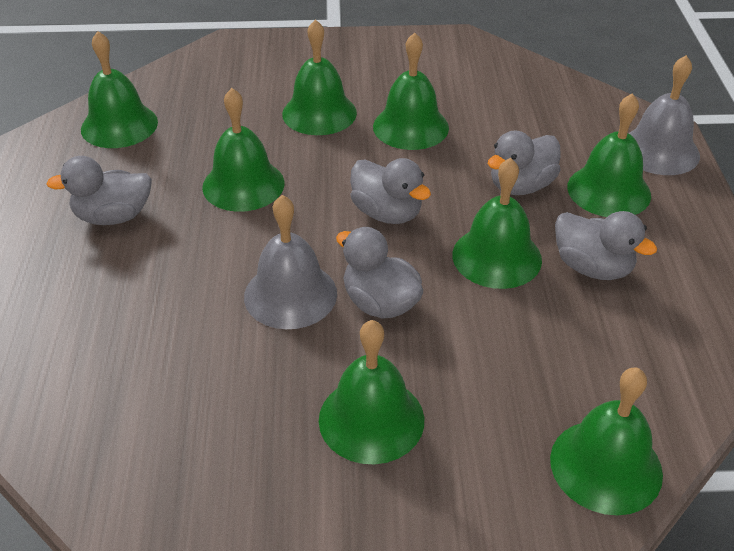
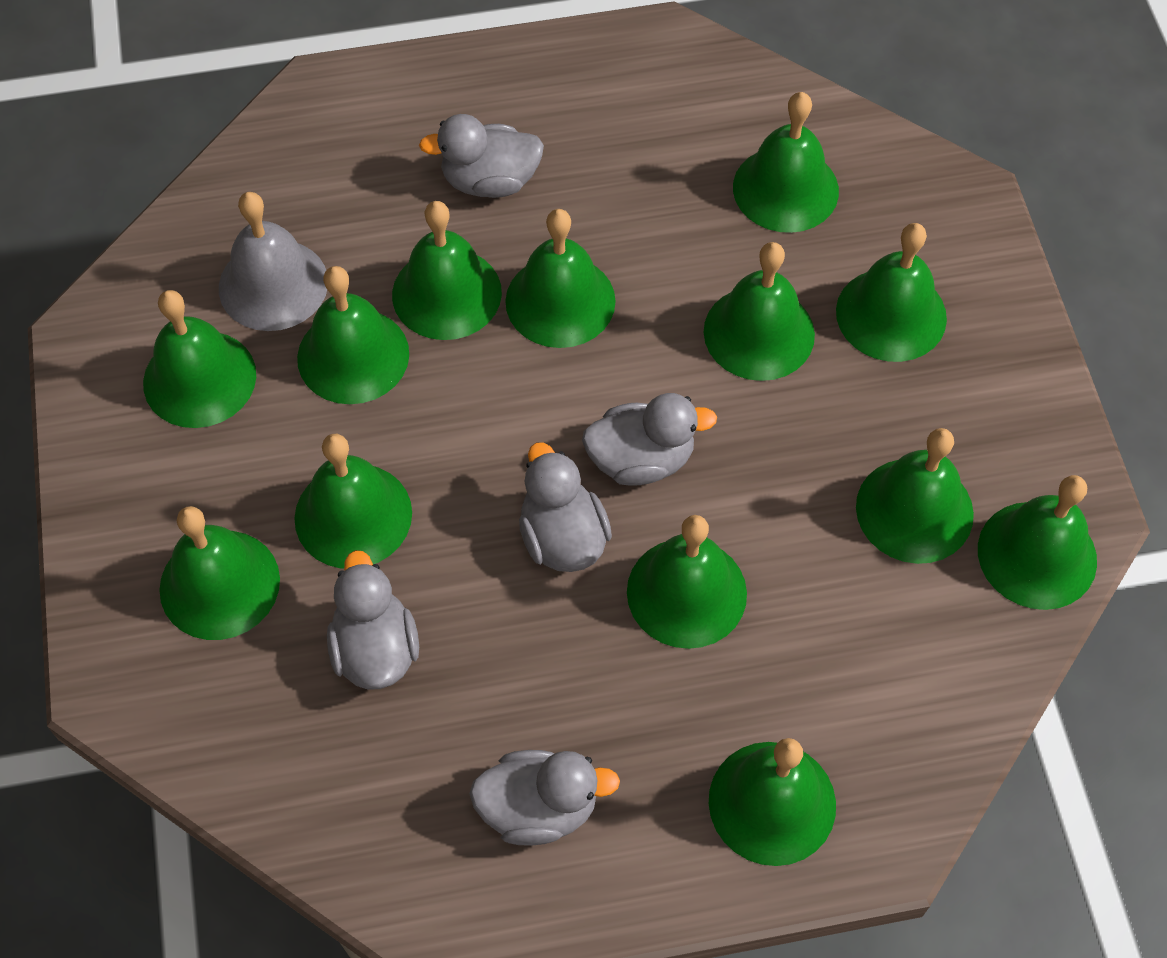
green bell: 8 -> 13
grey bell: 2 -> 1

